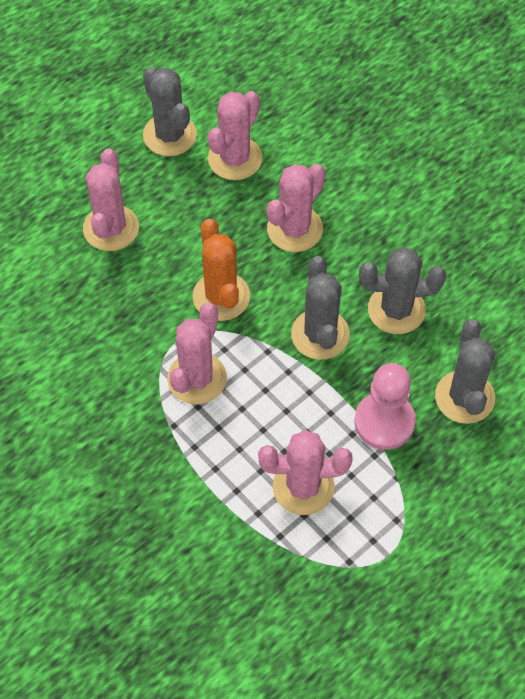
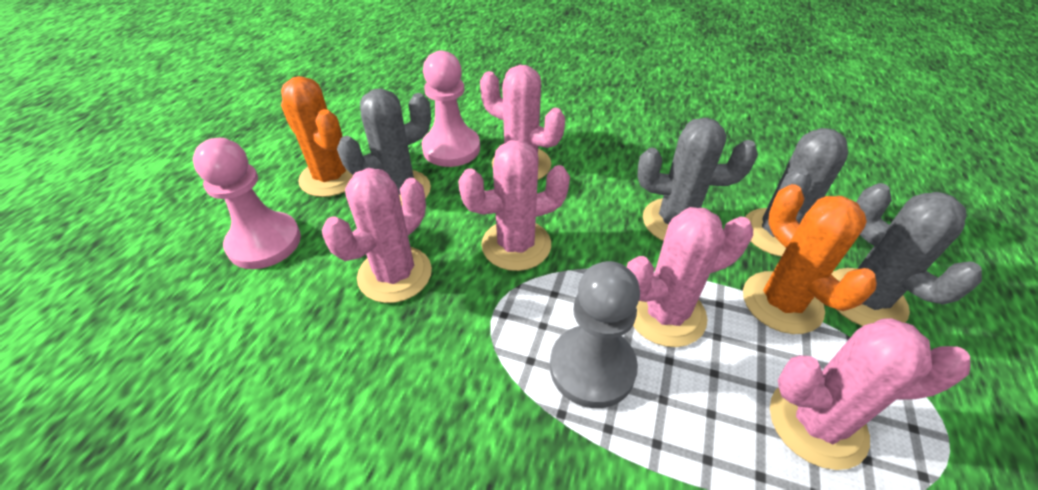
grey pawn: 0 -> 1
orange cactus: 1 -> 2
pink pawn: 1 -> 2

